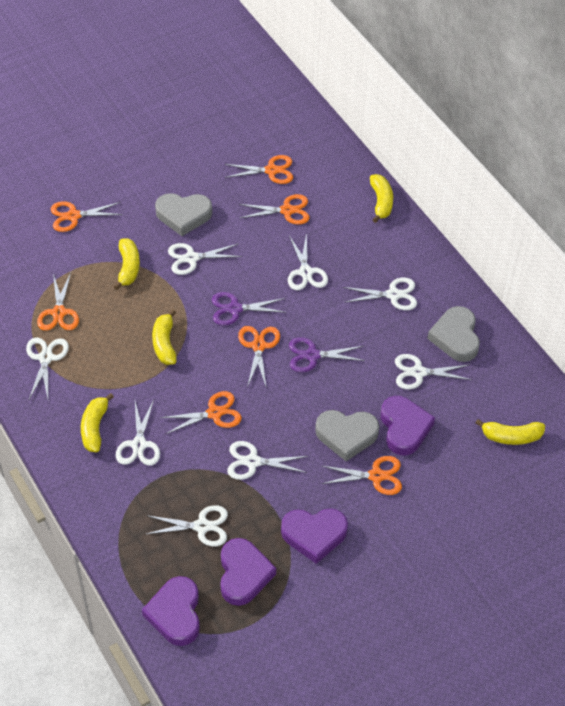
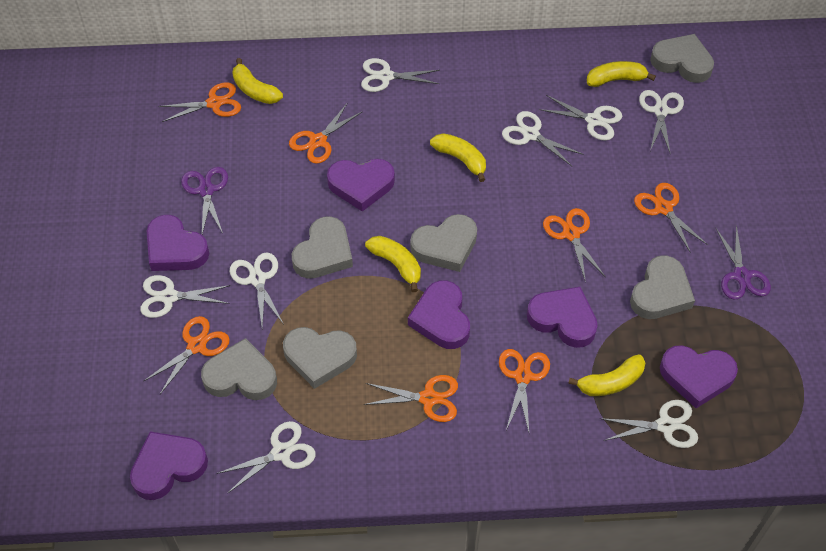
grey heart: 3 -> 6
purple heart: 4 -> 6

